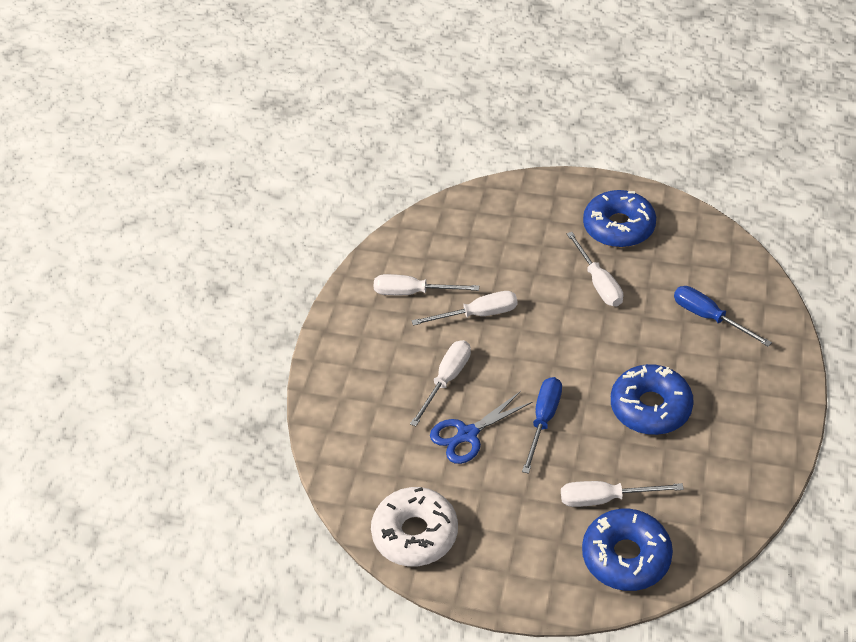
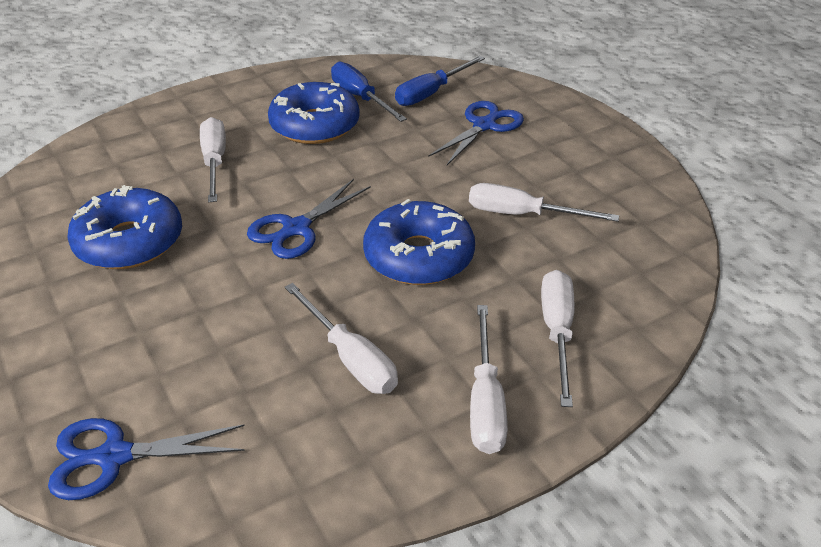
blue scissors: 1 -> 3
white donut: 1 -> 0

